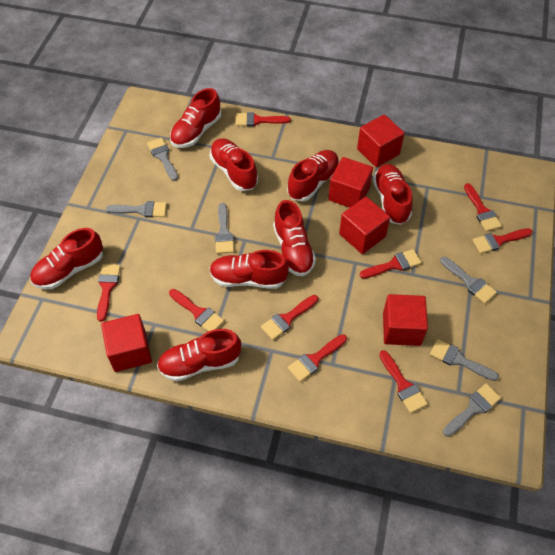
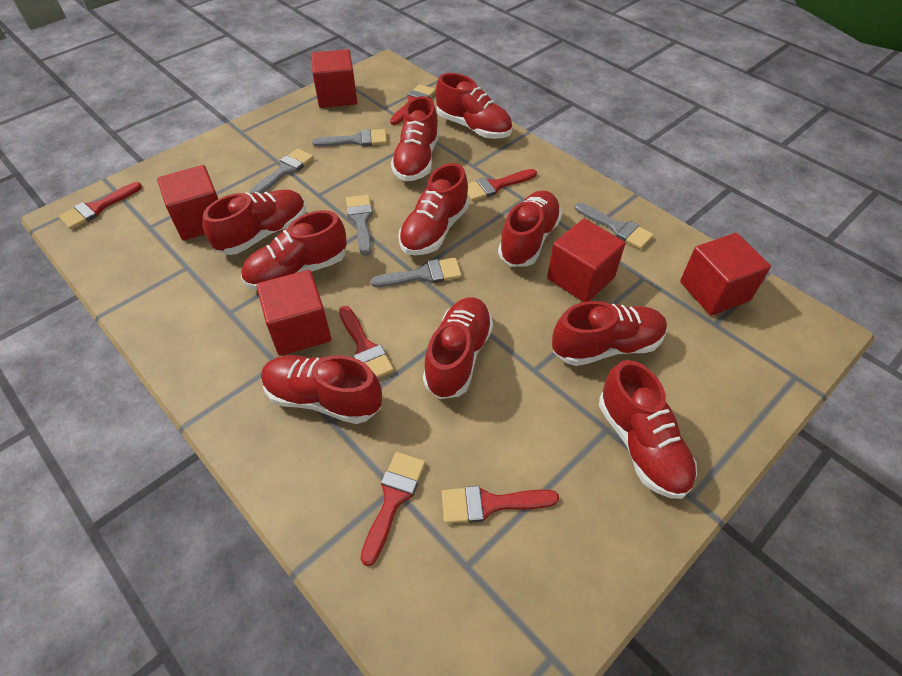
grey brush: 6 -> 5
red brush: 9 -> 6
red shoe: 8 -> 10

